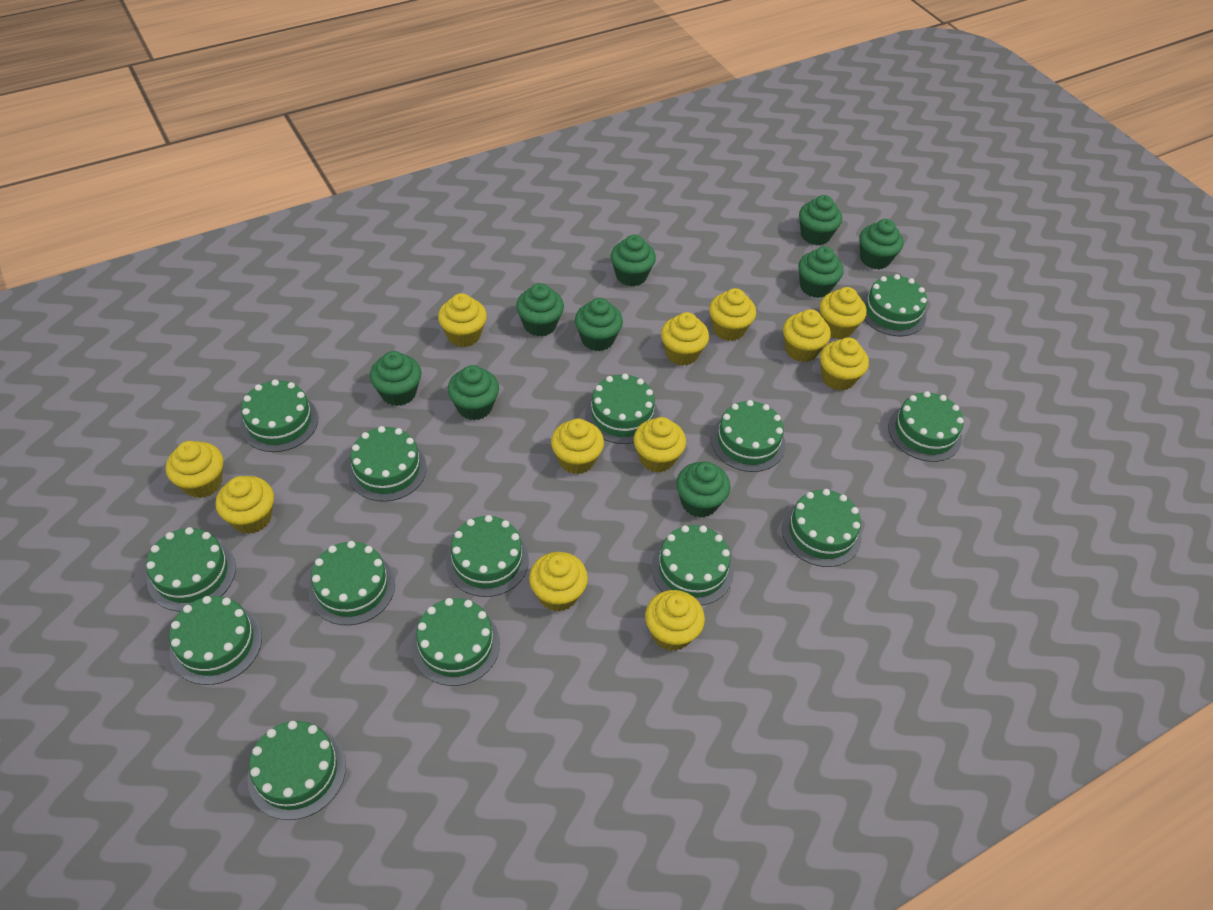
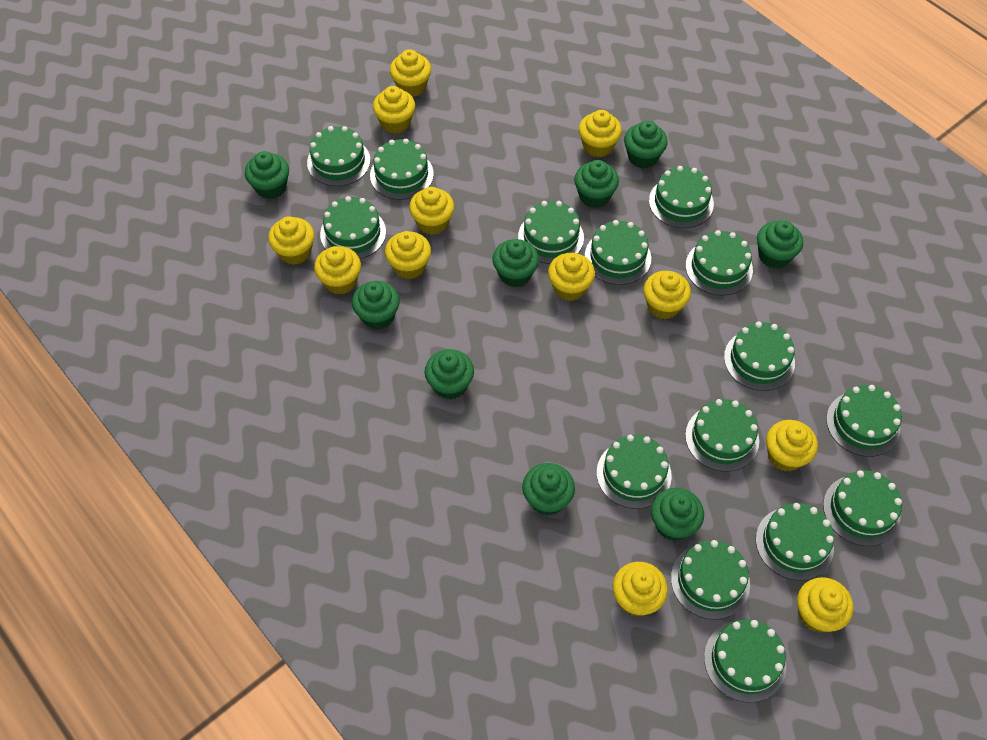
green cake: 14 -> 15

